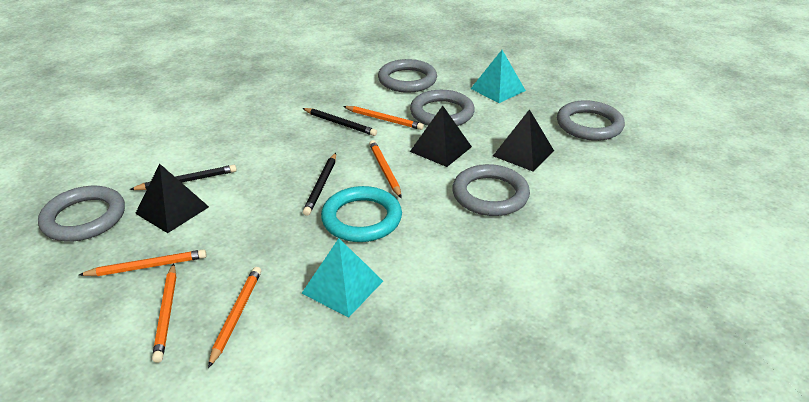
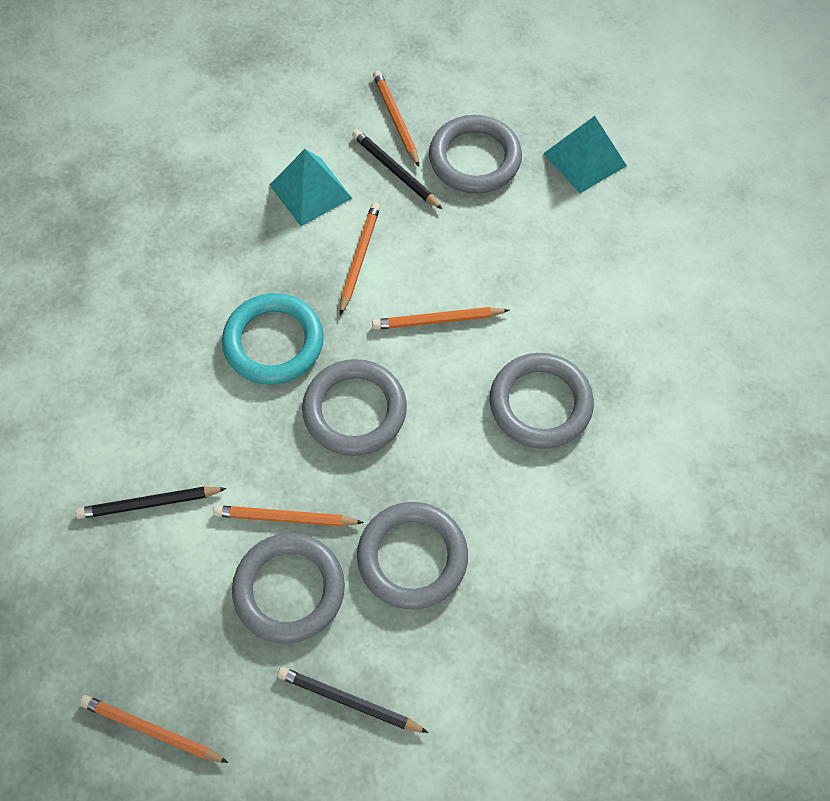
black pyramid: 3 -> 0

